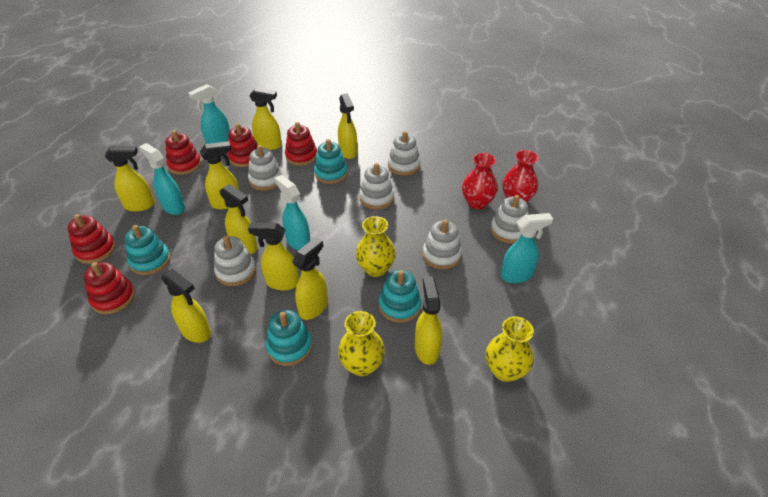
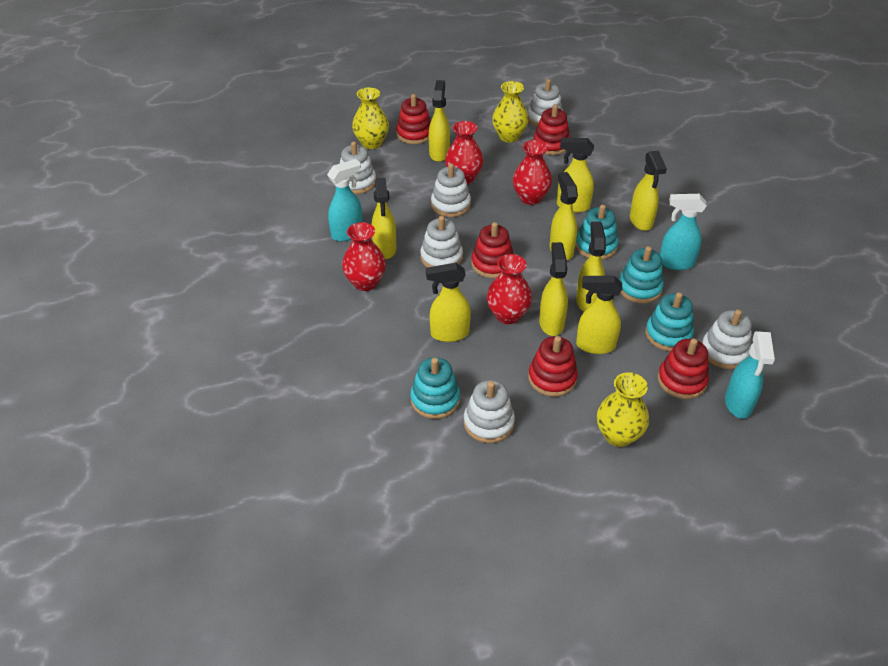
red vase: 2 -> 4
turquoise spray bottle: 4 -> 3

